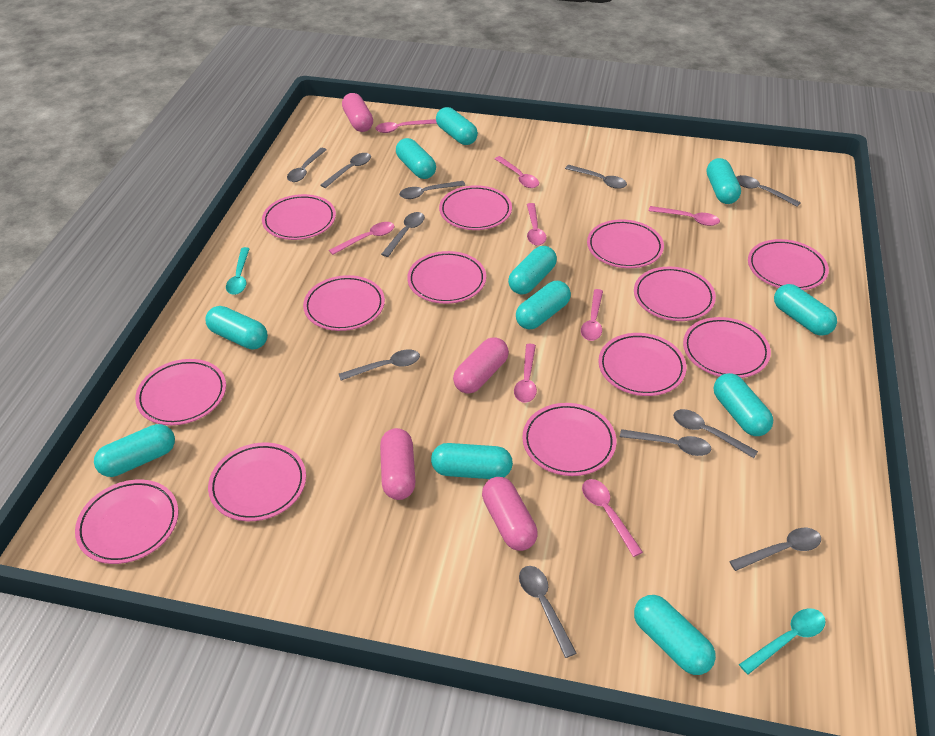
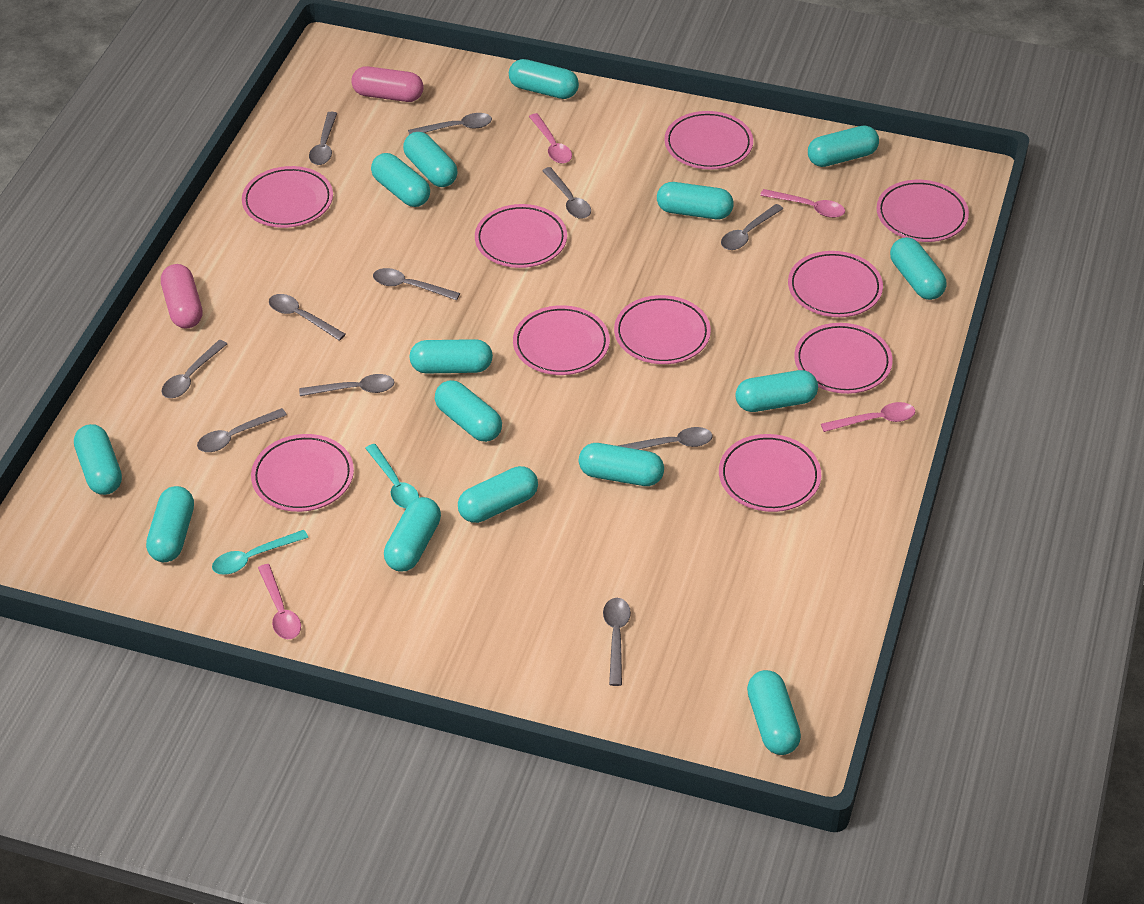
pink capsule: 4 -> 2
pink plate: 13 -> 10
pink spoon: 8 -> 4
turquoise capsule: 11 -> 15

